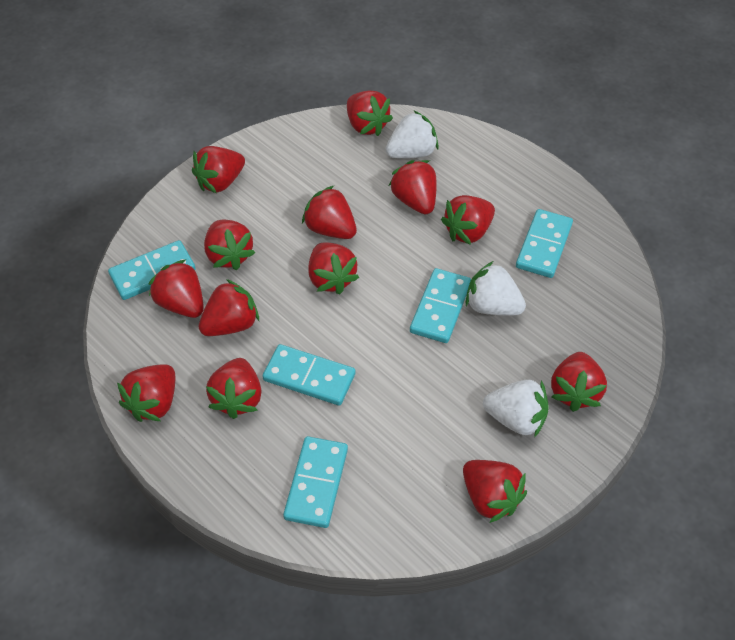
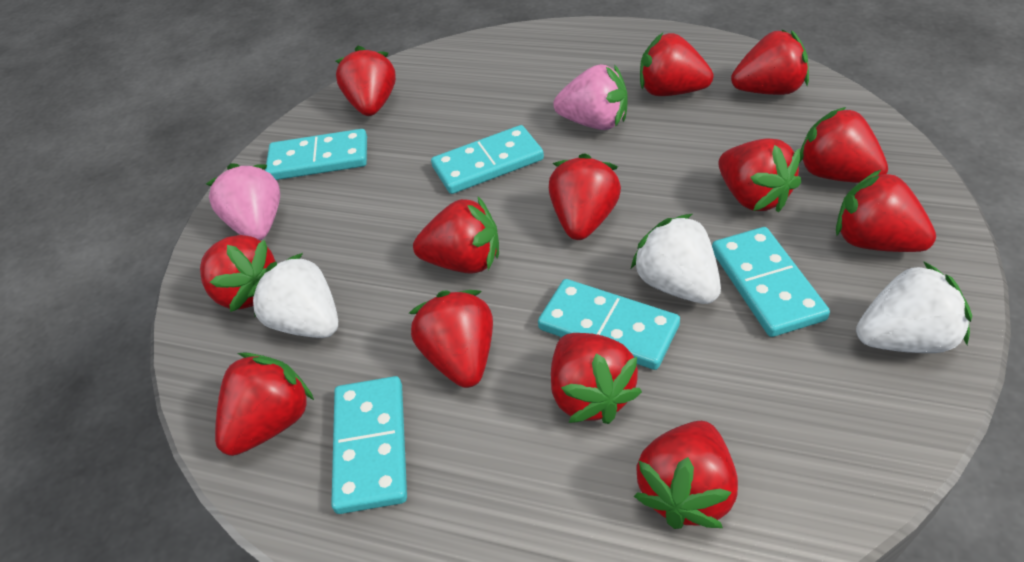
pink strawberry: 0 -> 2

